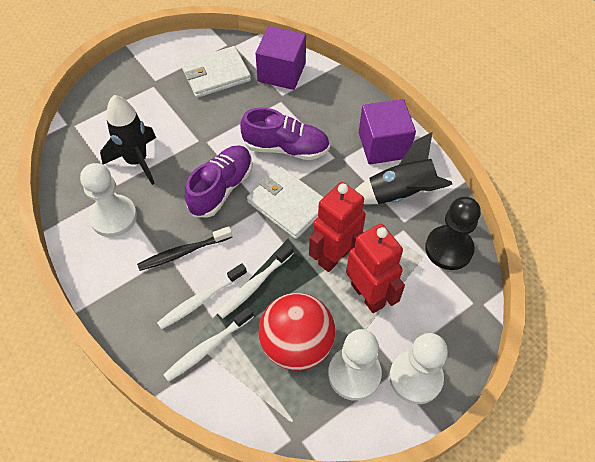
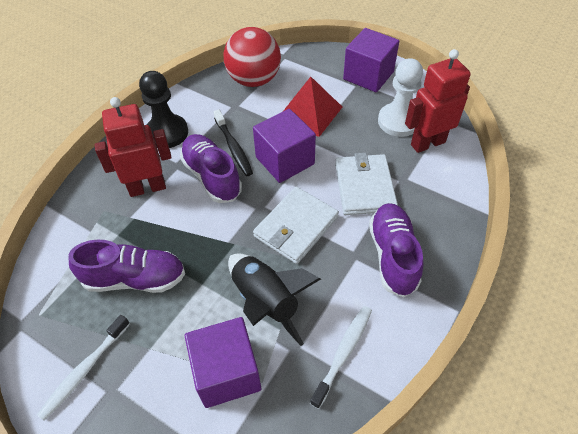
black rocket: 2 -> 1
purple cube: 2 -> 3
purple shoe: 2 -> 3
red pyramid: 0 -> 1
white pawn: 3 -> 1
white toothbrush: 3 -> 2

